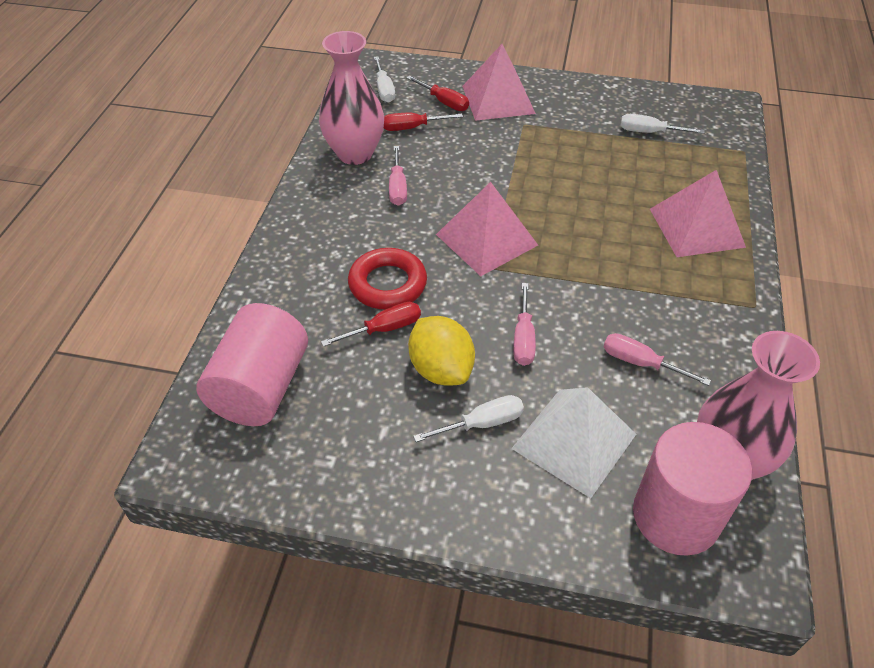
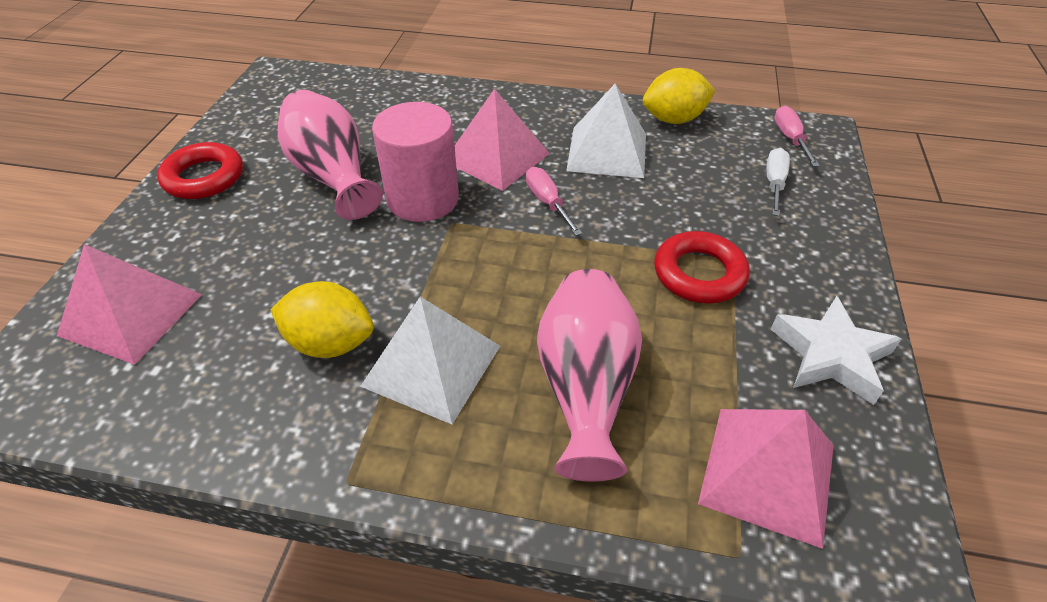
pink cylinder: 2 -> 1
pink screwdriver: 3 -> 2
red ring: 1 -> 2
red screwdriver: 3 -> 0
white pyramid: 1 -> 2
white screwdriver: 3 -> 1
white star: 0 -> 1
yellow lemon: 1 -> 2

